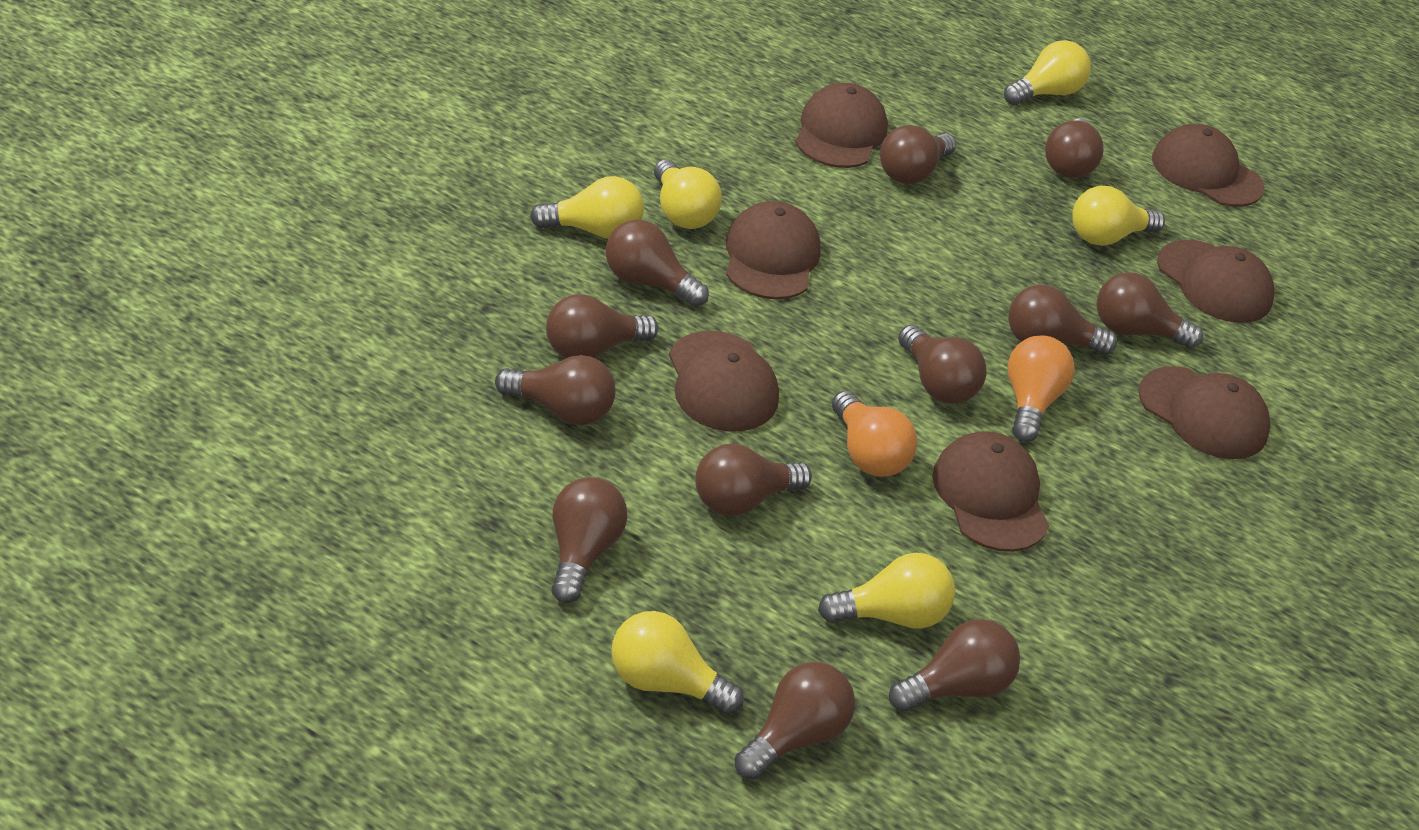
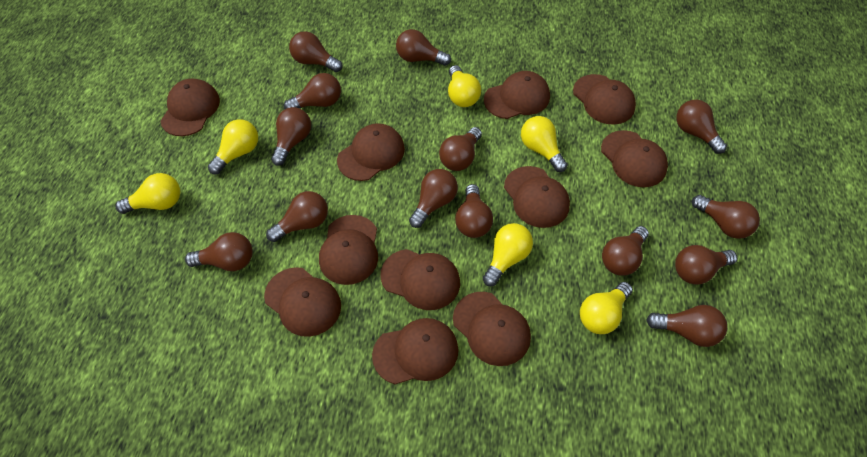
brown cap: 7 -> 11
brown light bulb: 12 -> 14
orange light bulb: 2 -> 0

